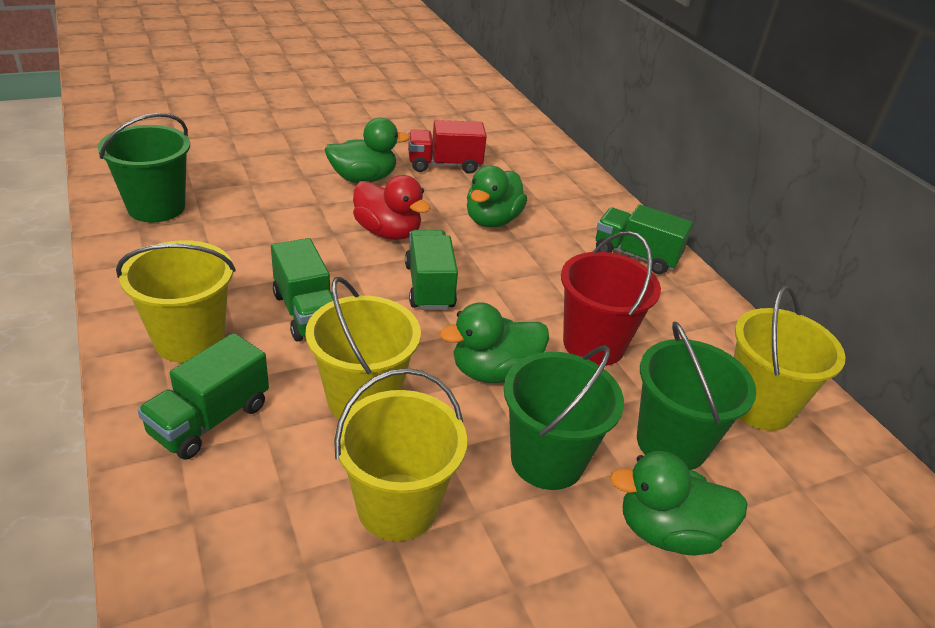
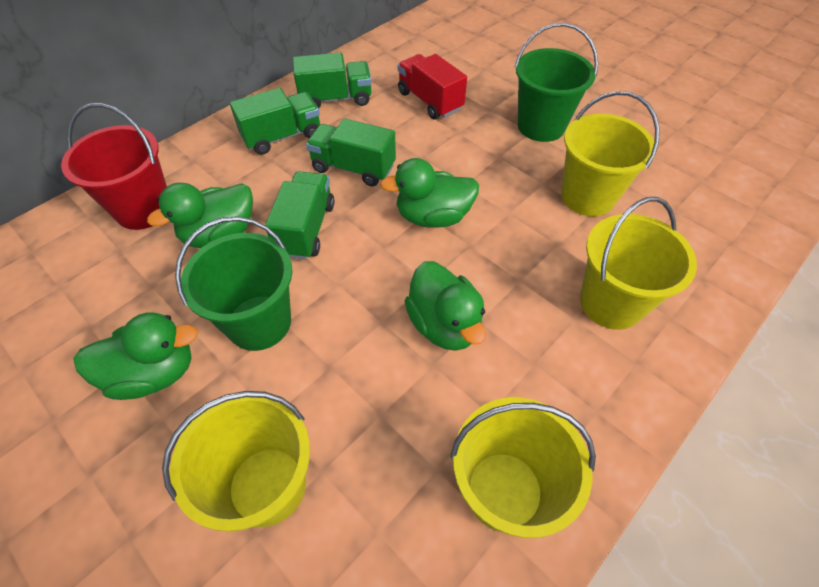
green bucket: 3 -> 2
red duck: 1 -> 0

